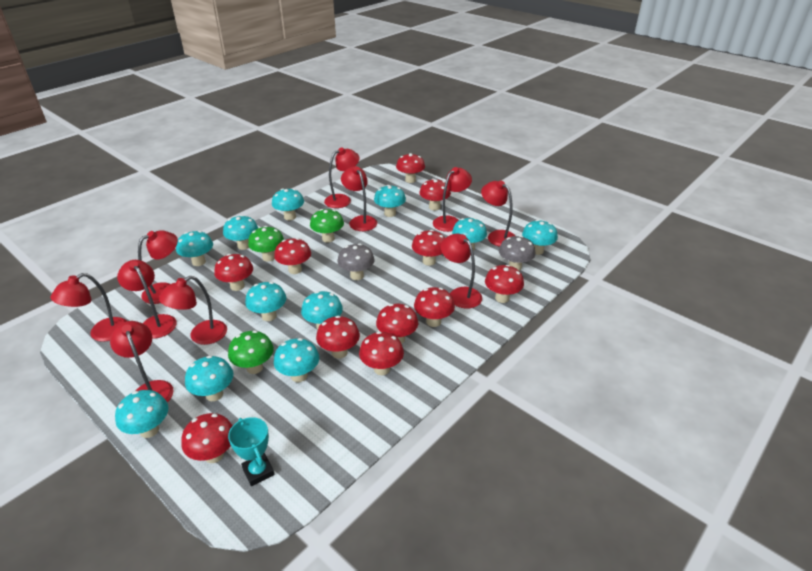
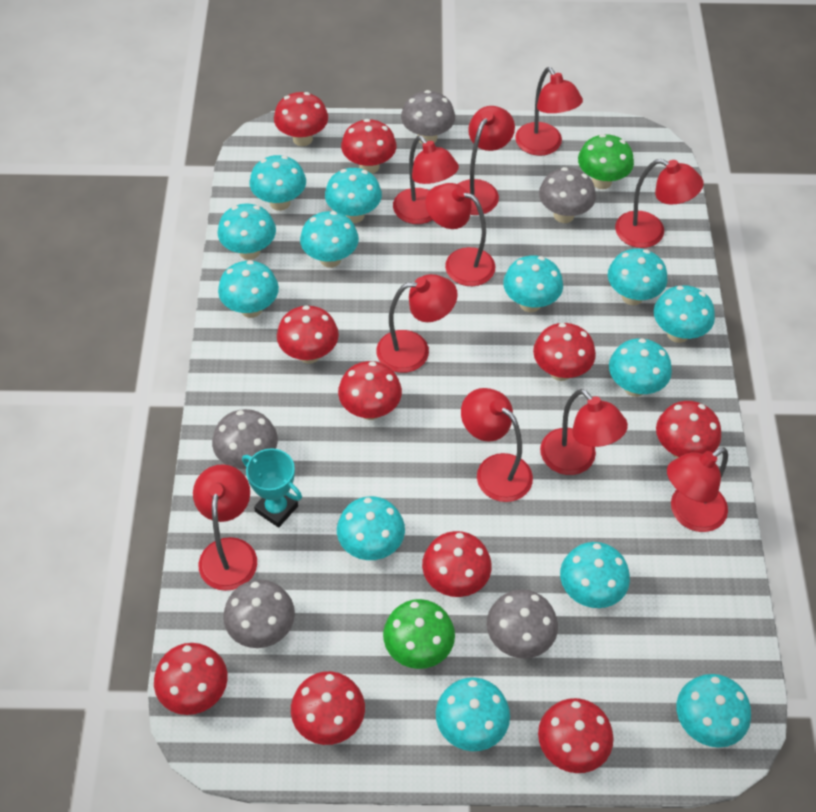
green mushroom: 3 -> 2
grey mushroom: 2 -> 5
red mushroom: 11 -> 10
turquoise mushroom: 11 -> 13

